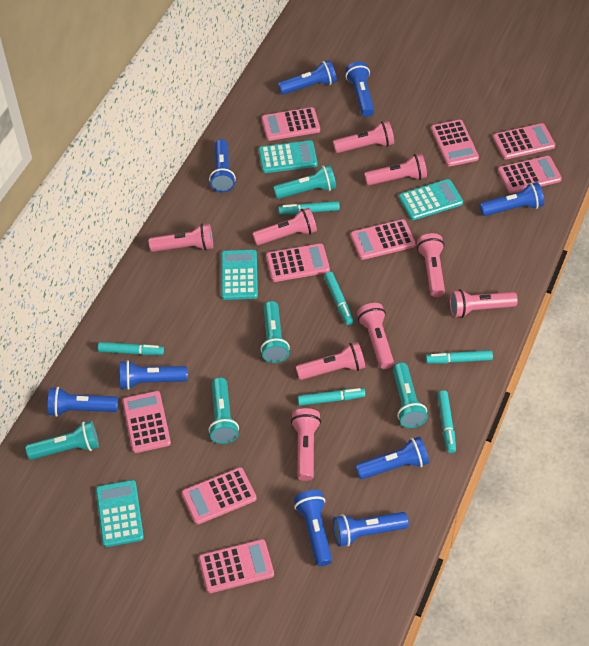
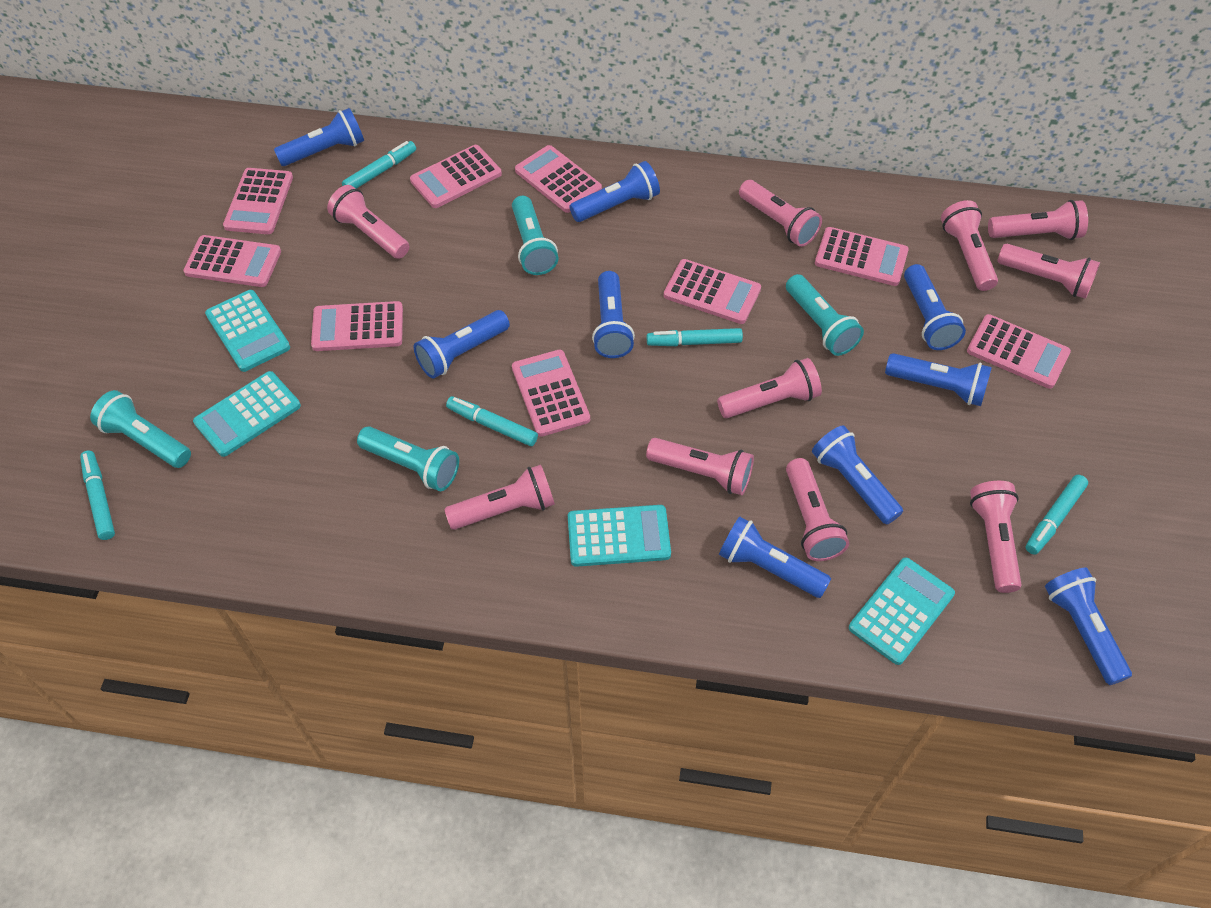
pink flashlight: 9 -> 10
turquoise flashlight: 5 -> 4
turquoise marker: 6 -> 5

